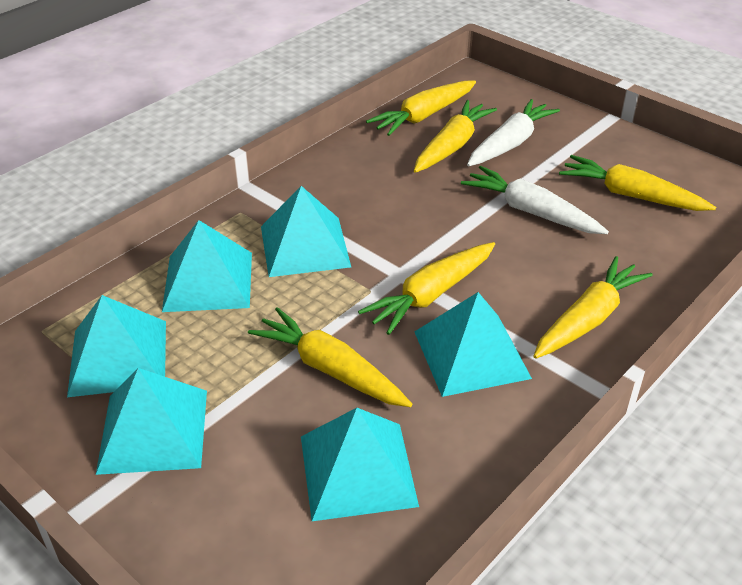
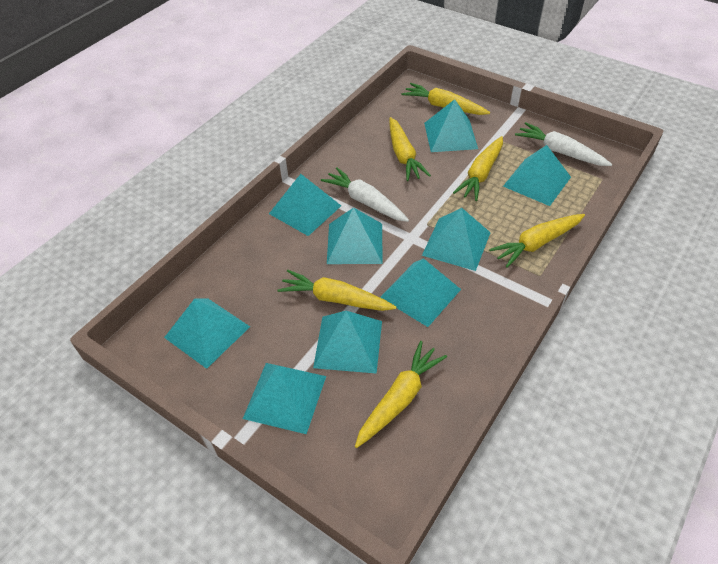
turquoise pyramid: 6 -> 9

